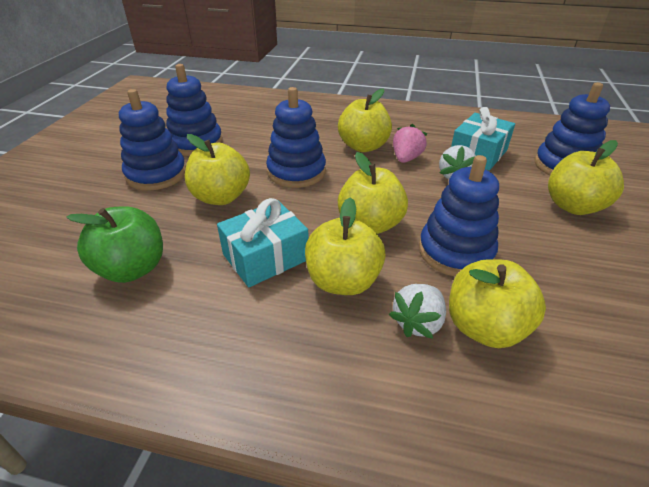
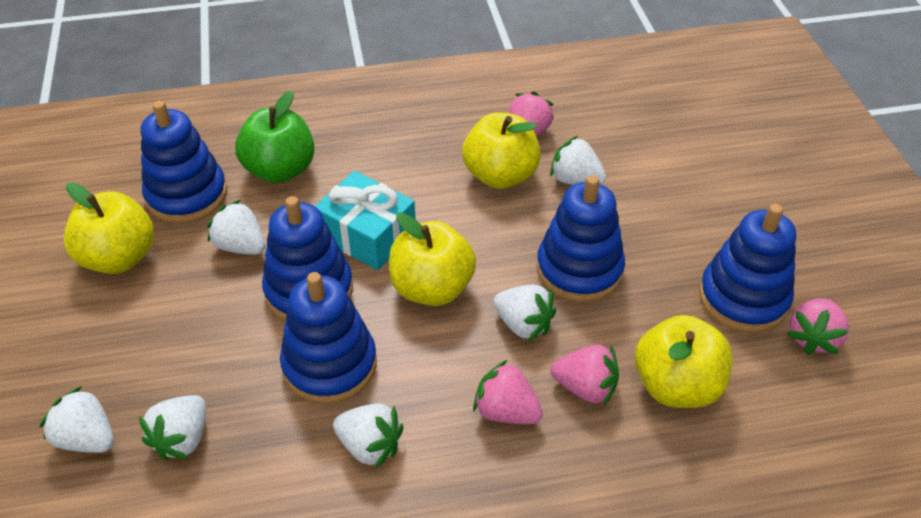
pink strawberry: 1 -> 4
turquoise gift: 2 -> 1
white strawberry: 2 -> 6
yellow apple: 6 -> 4

